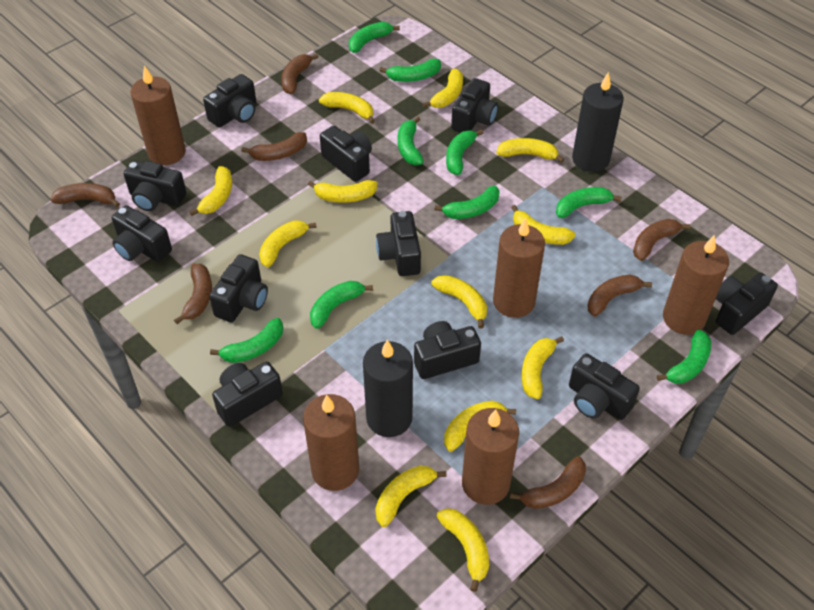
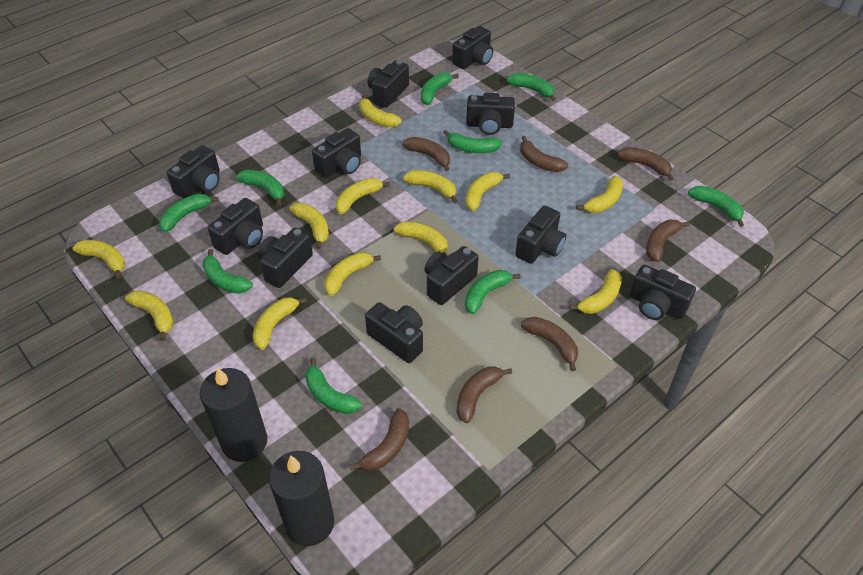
brown candle: 5 -> 0

